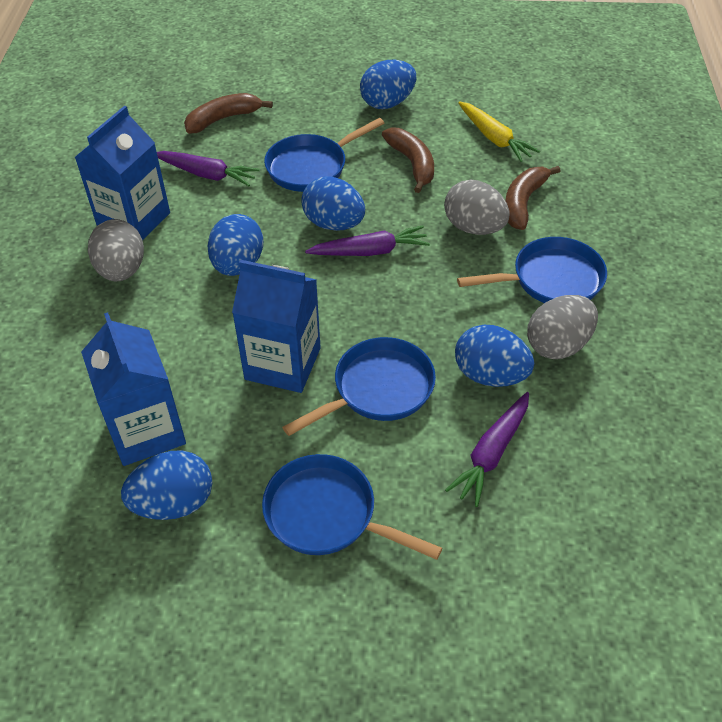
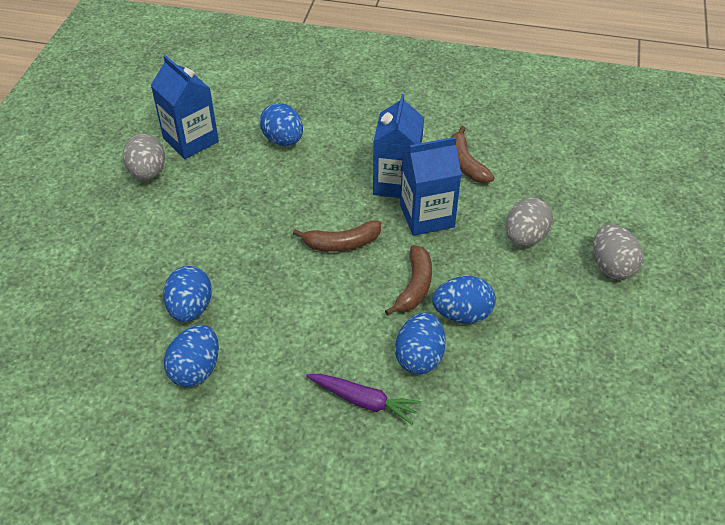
blue pan: 4 -> 0
purple carrot: 3 -> 1
yellow carrot: 1 -> 0

